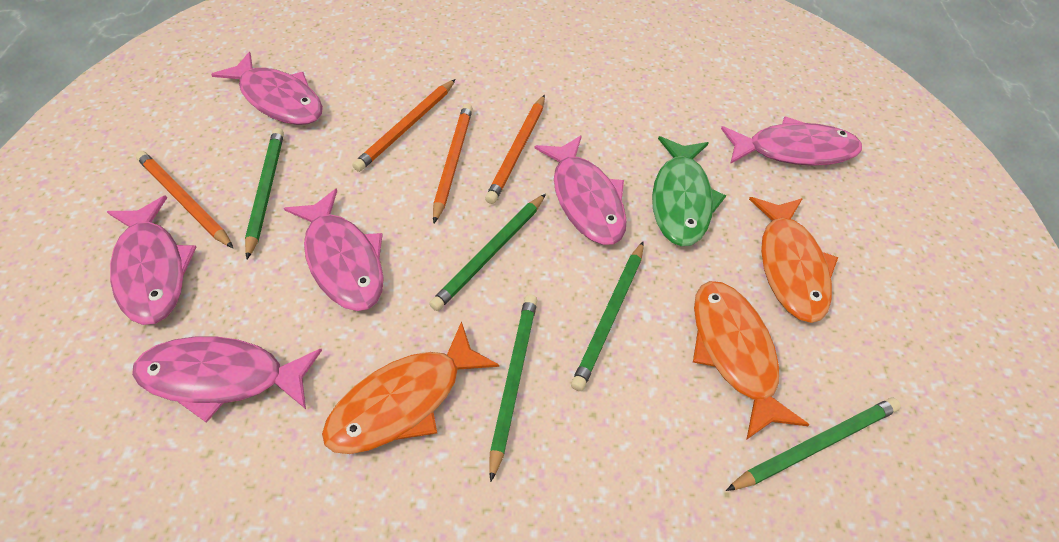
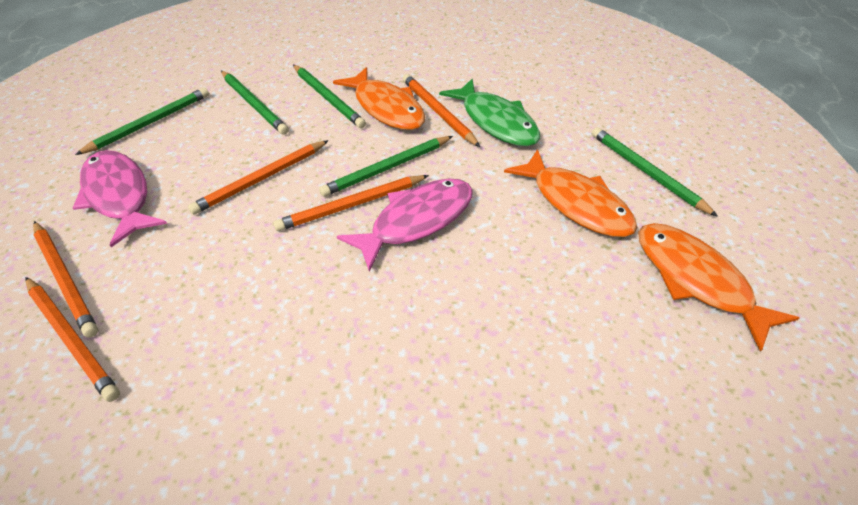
orange pencil: 4 -> 5
pink fish: 6 -> 2

